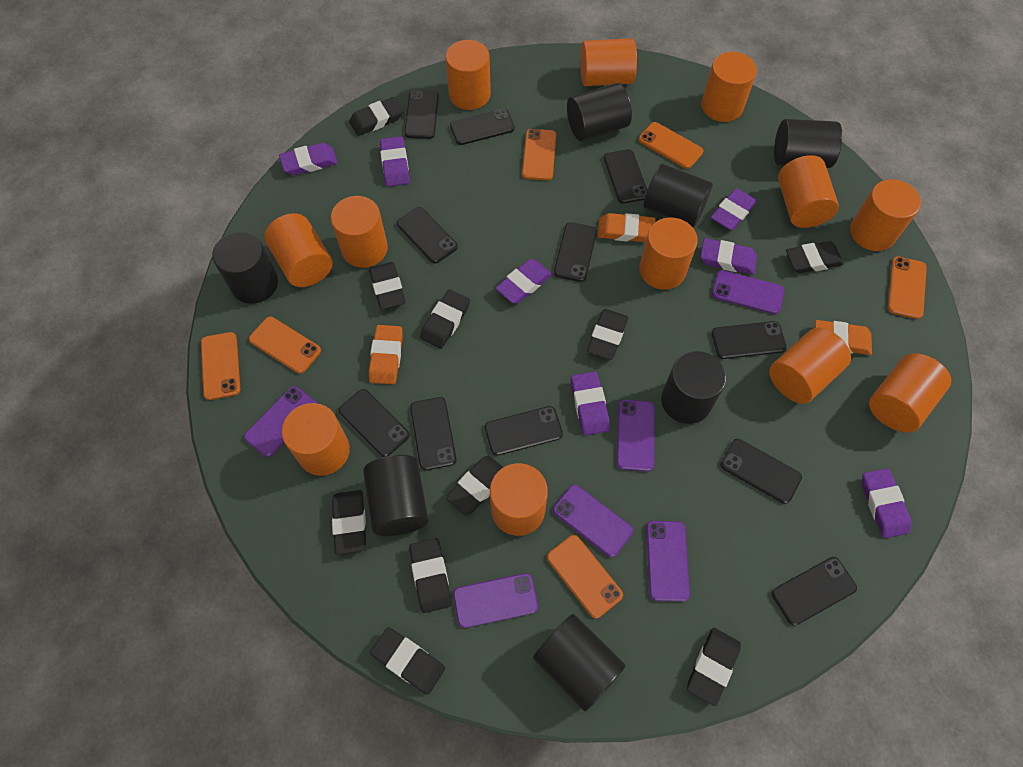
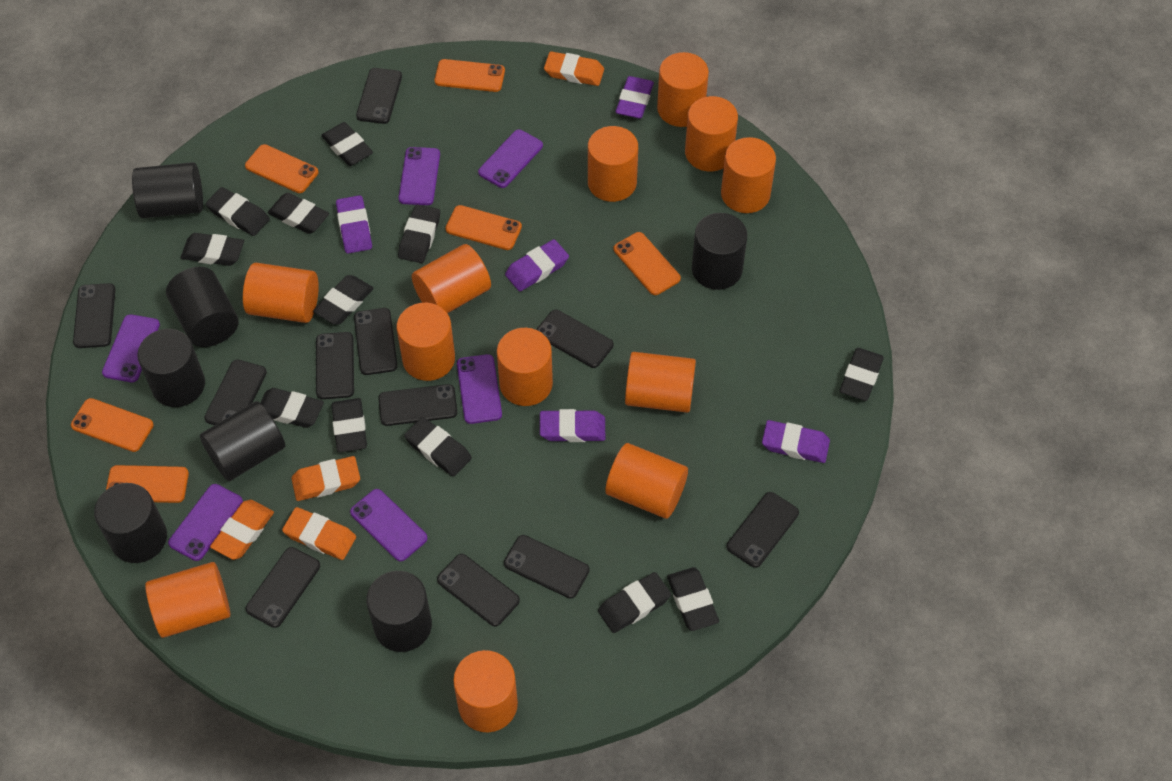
black eraser: 10 -> 12
orange eraser: 3 -> 4
purple eraser: 7 -> 5

